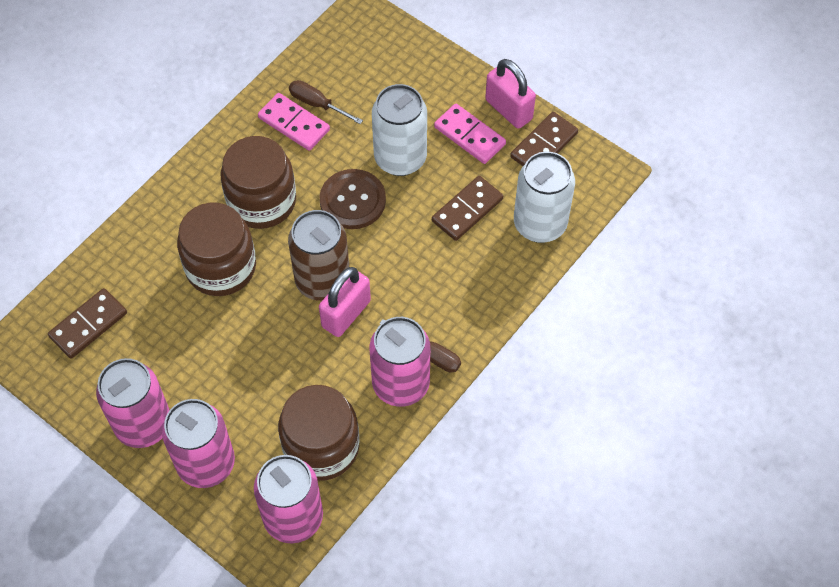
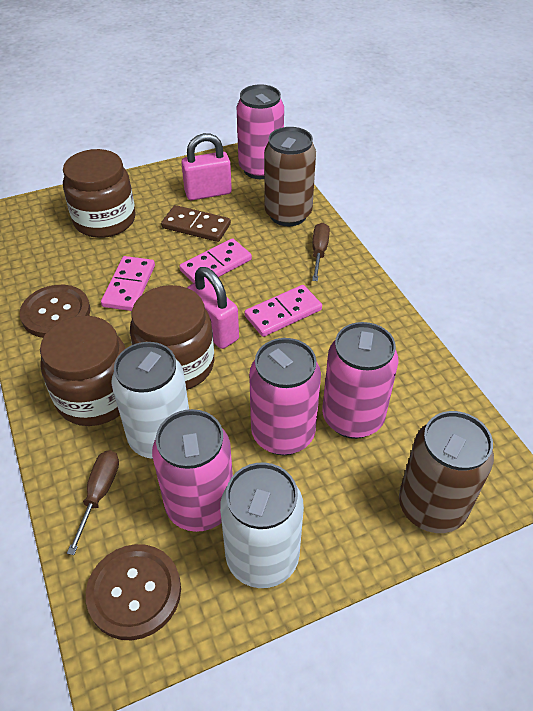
brown button: 1 -> 2
brown can: 1 -> 2
brown domino: 3 -> 1
pink domino: 2 -> 3

